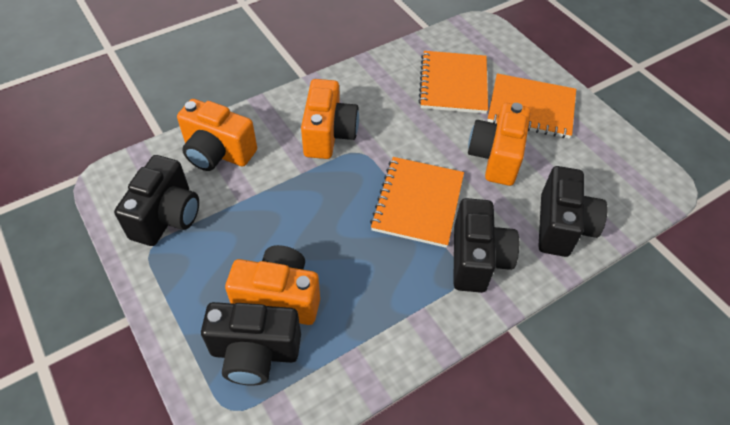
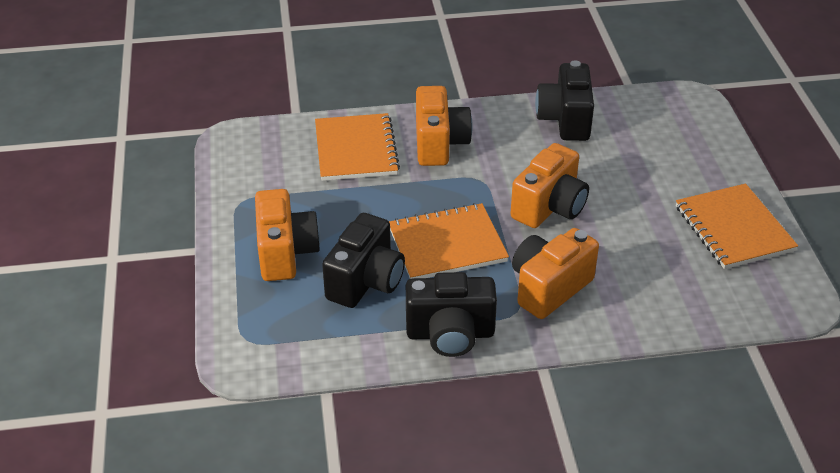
black camera: 4 -> 3

